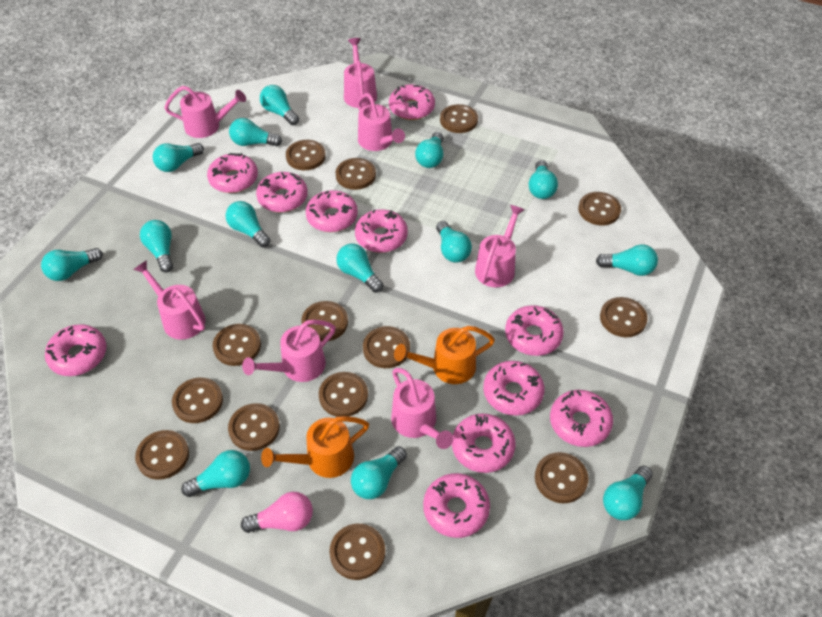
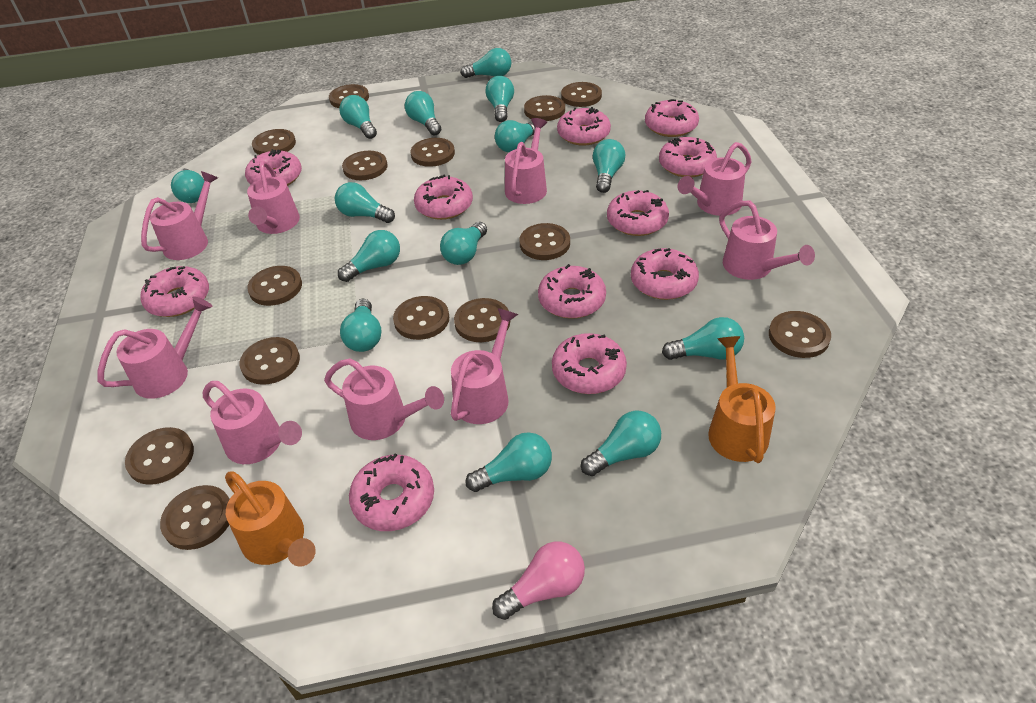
pink watering can: 7 -> 9

